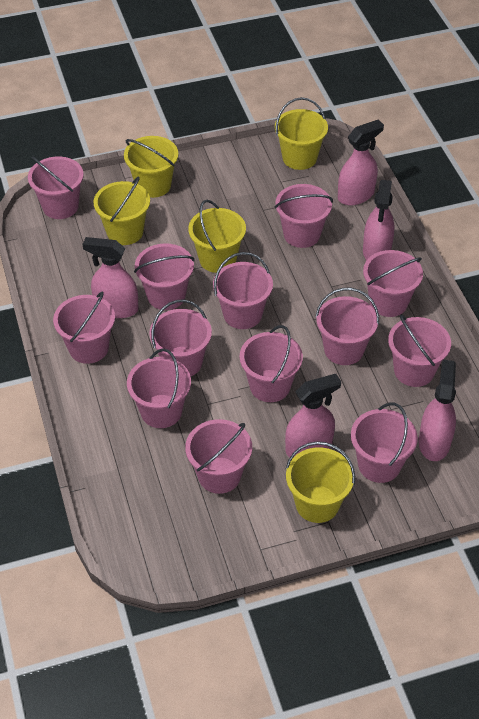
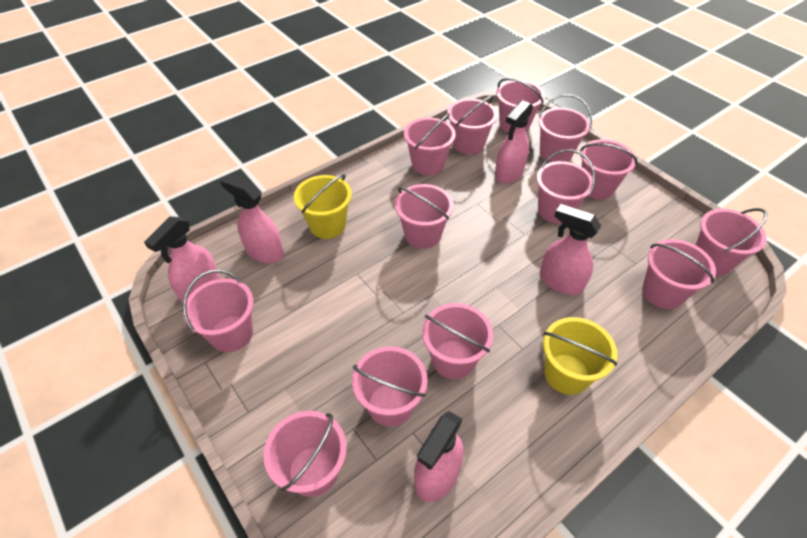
yellow bucket: 5 -> 2

